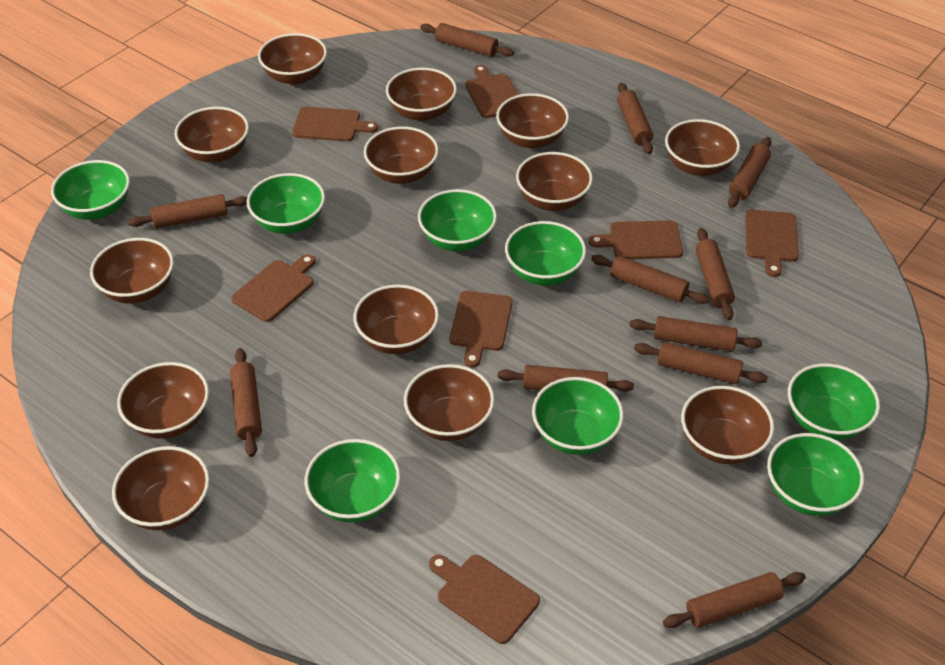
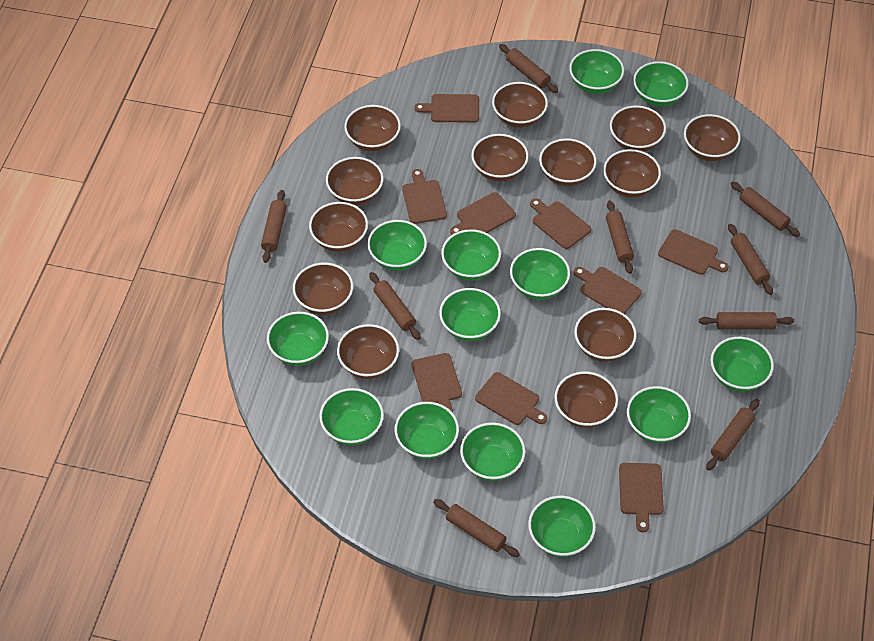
brown cutting board: 7 -> 9
brown rolling pin: 11 -> 9
green bowl: 8 -> 13

